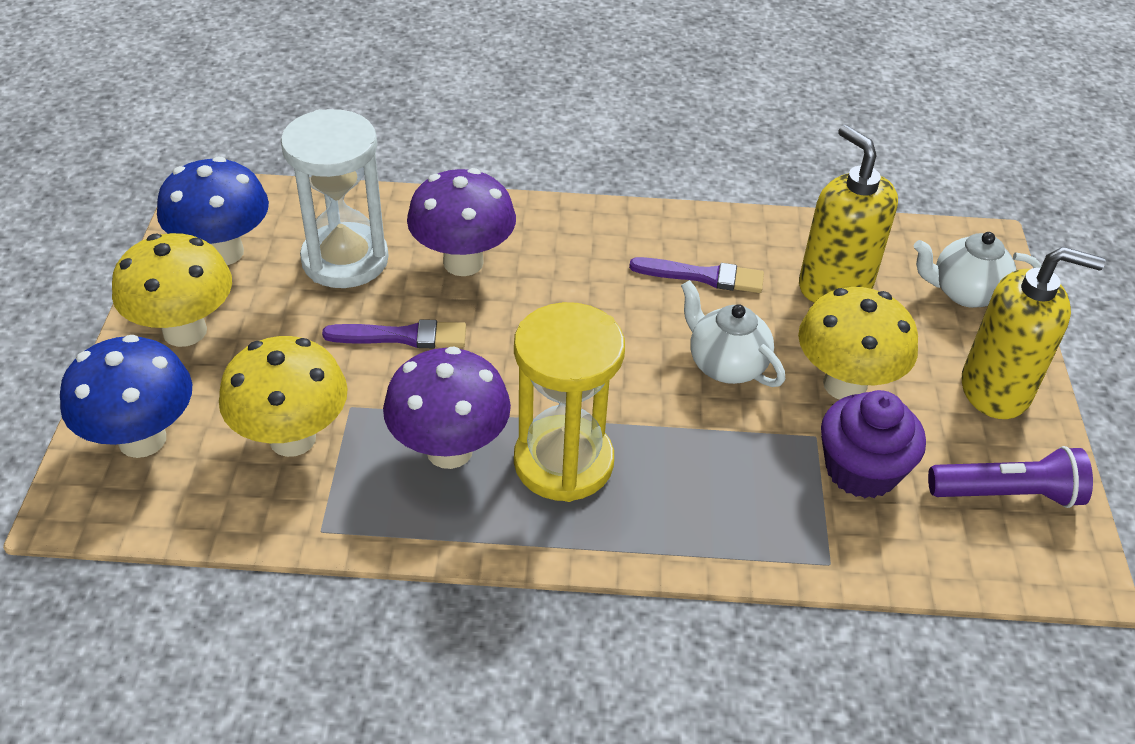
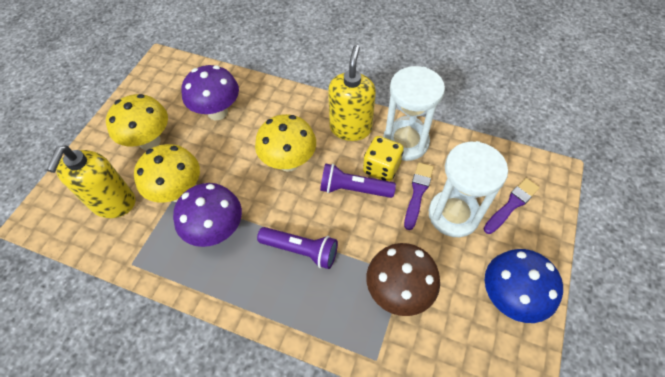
blue mushroom: 2 -> 1
brown mushroom: 0 -> 1
purple cupcake: 1 -> 0
purple flashlight: 1 -> 2
white hourglass: 1 -> 2
white teapot: 2 -> 0
yellow dice: 0 -> 1
yellow hourglass: 1 -> 0

